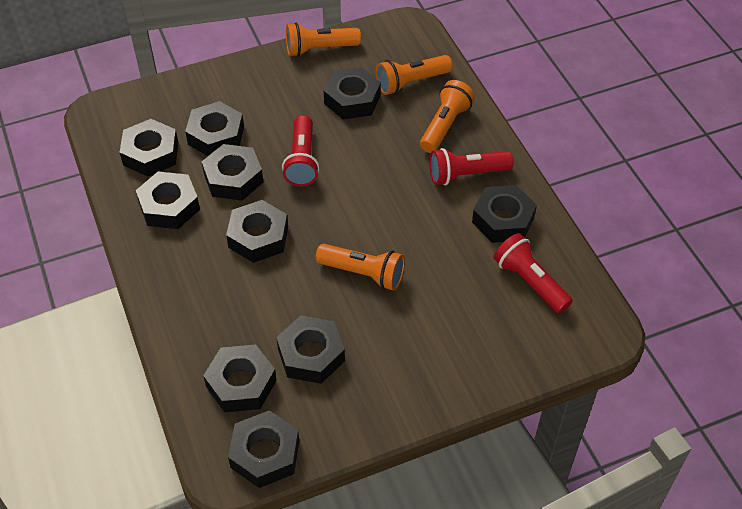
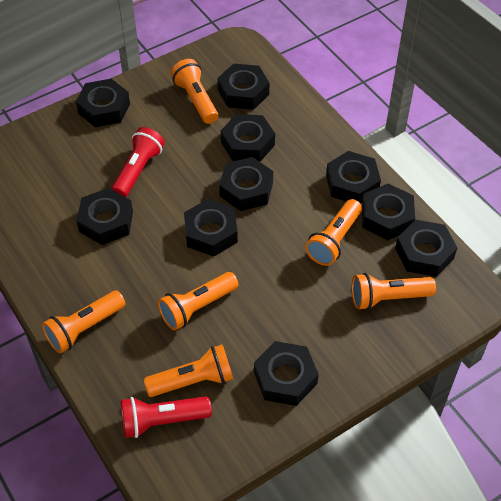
orange flashlight: 4 -> 6
red flashlight: 3 -> 2

